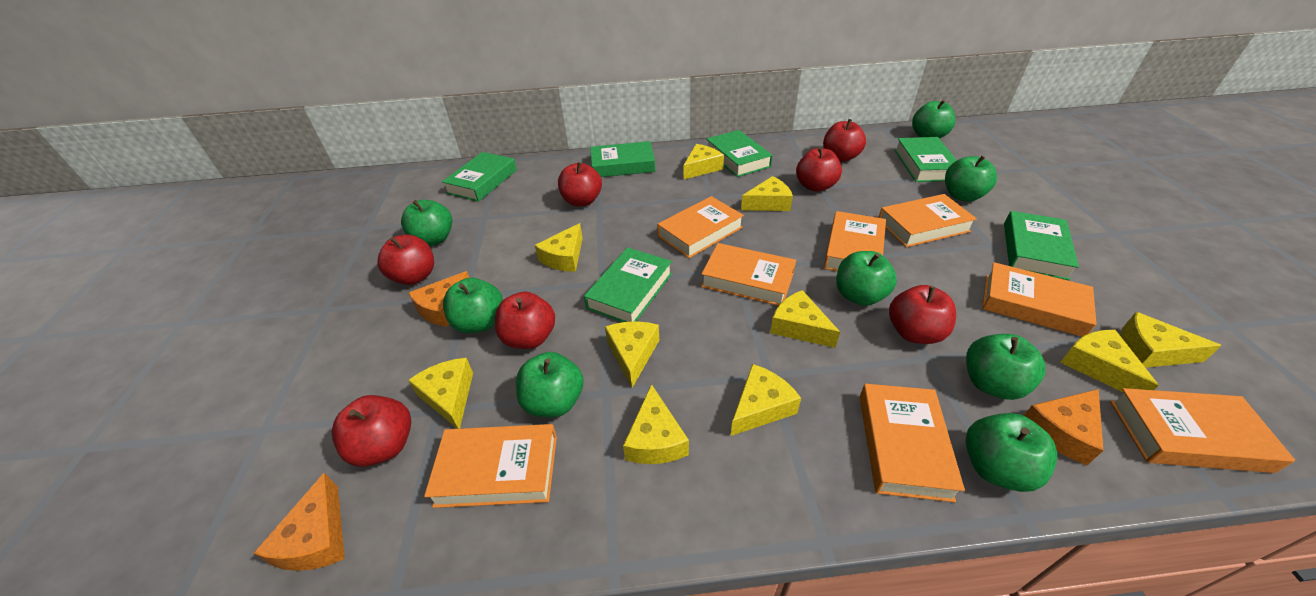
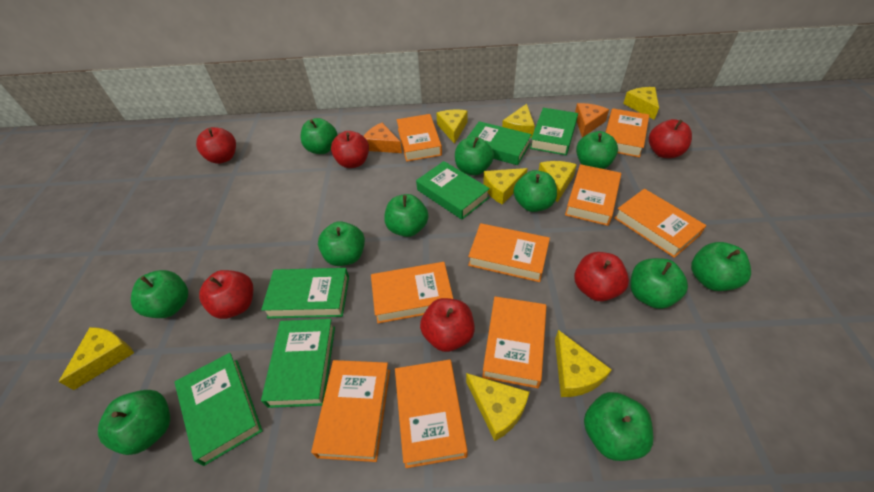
green apple: 8 -> 11
orange book: 8 -> 9
orange cheese: 3 -> 2
red apple: 7 -> 6
yellow cheese: 10 -> 8

